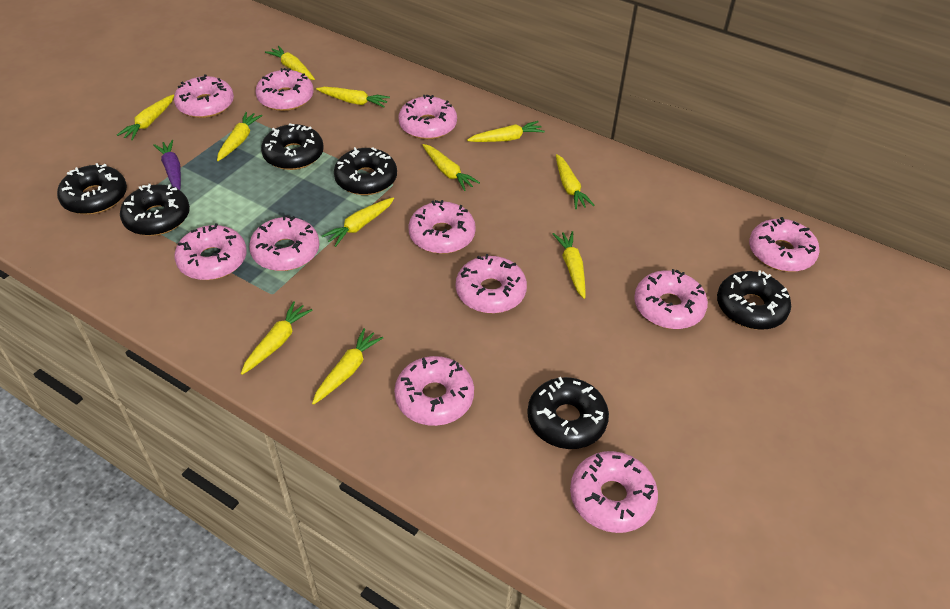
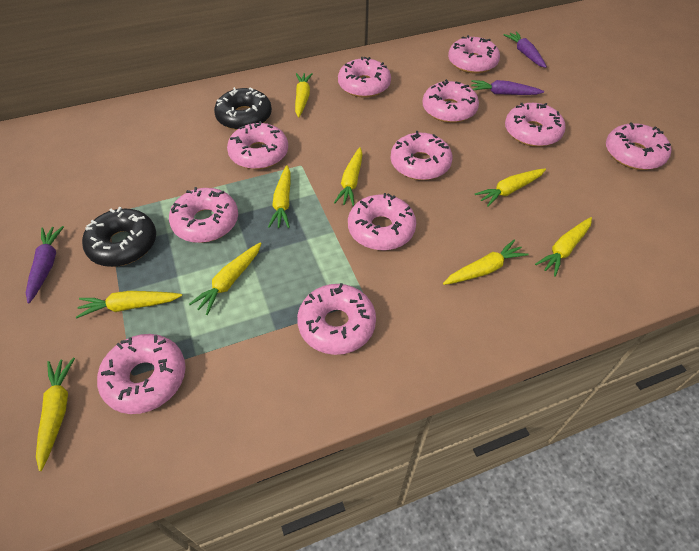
black donut: 6 -> 2
purple carrot: 1 -> 3
yellow carrot: 11 -> 9

